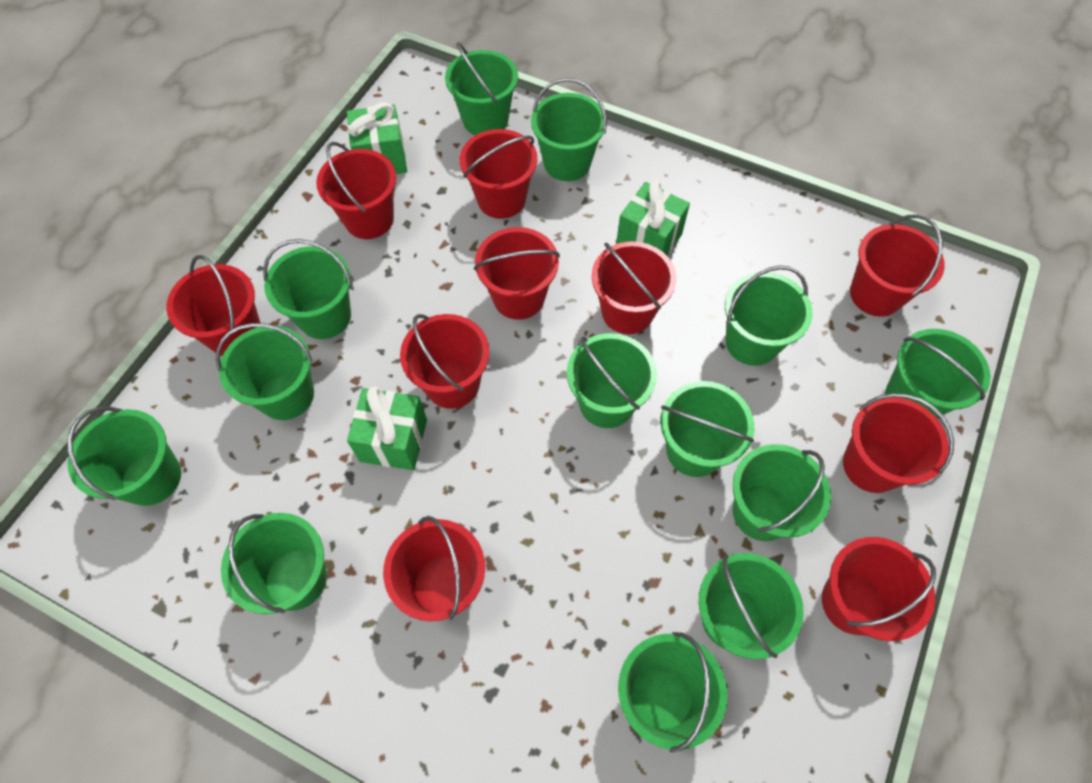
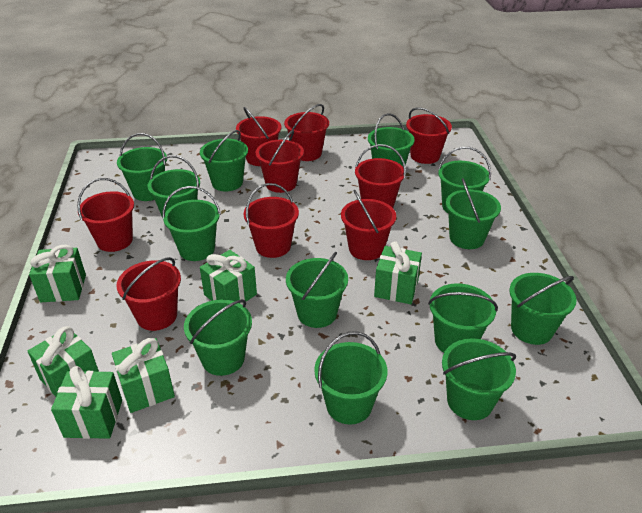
green gift: 3 -> 6
red bucket: 10 -> 9

